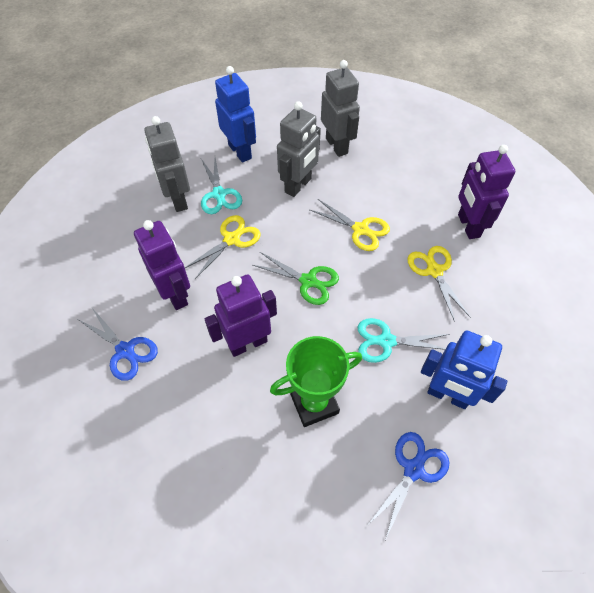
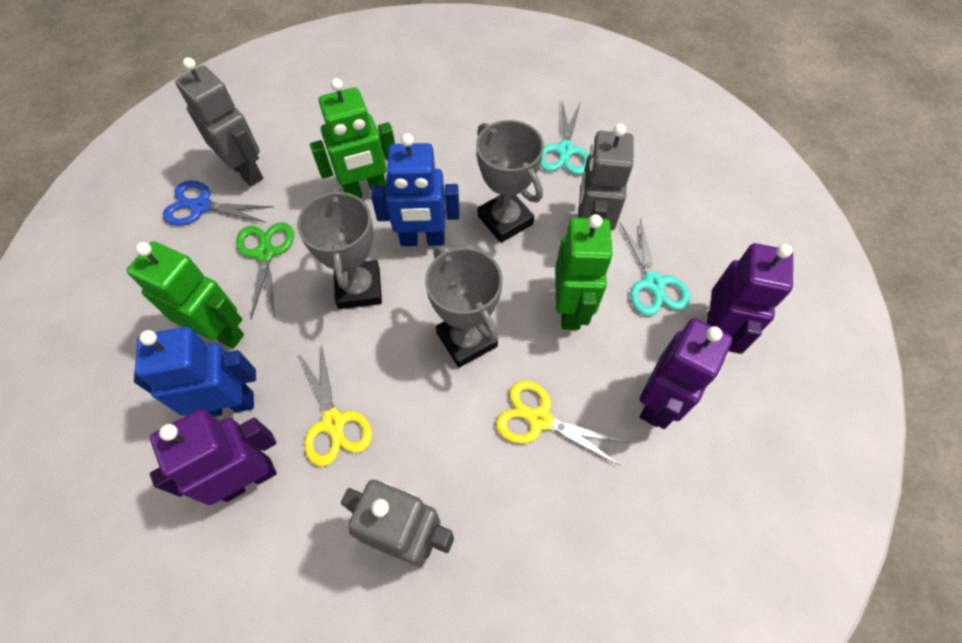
blue scissors: 2 -> 1
green robot: 0 -> 3
green trophy: 1 -> 0
grey trophy: 0 -> 3
yellow scissors: 3 -> 2

